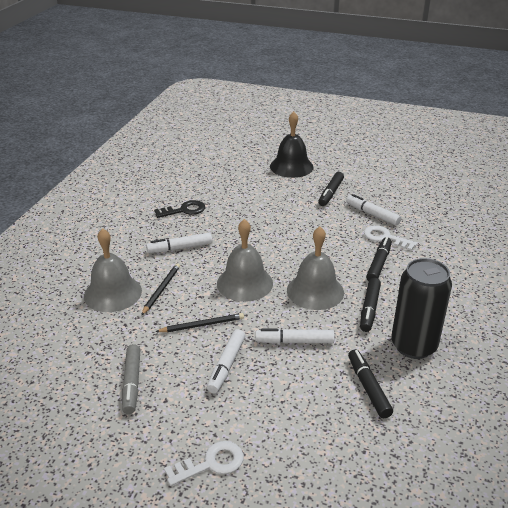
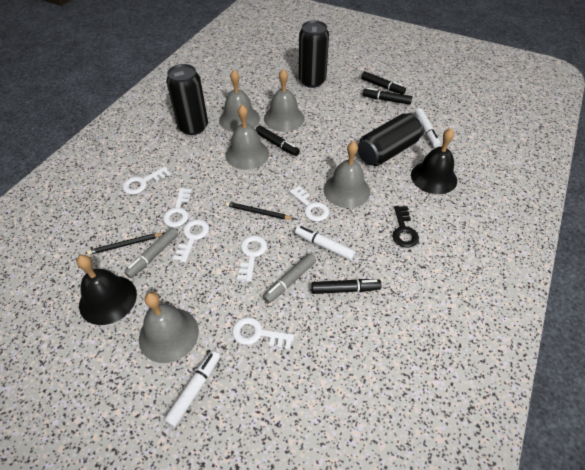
black bell: 1 -> 2
black can: 1 -> 3
grey bell: 3 -> 5
grey marker: 1 -> 2
white key: 2 -> 6
white marker: 4 -> 3

